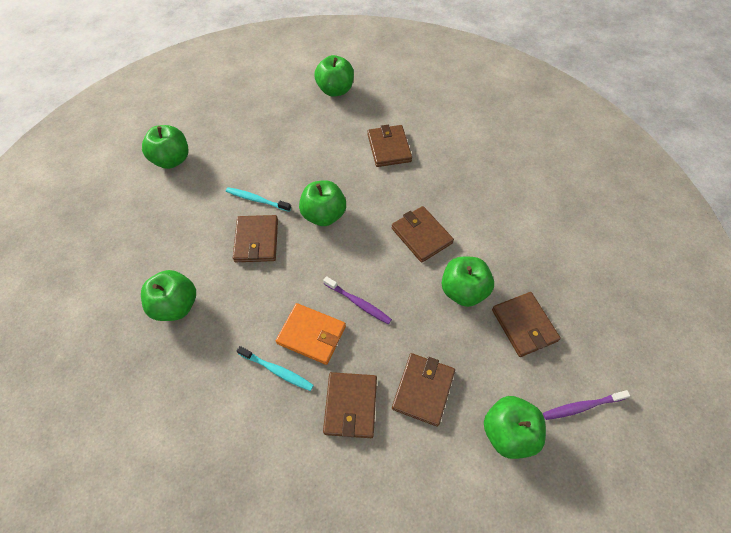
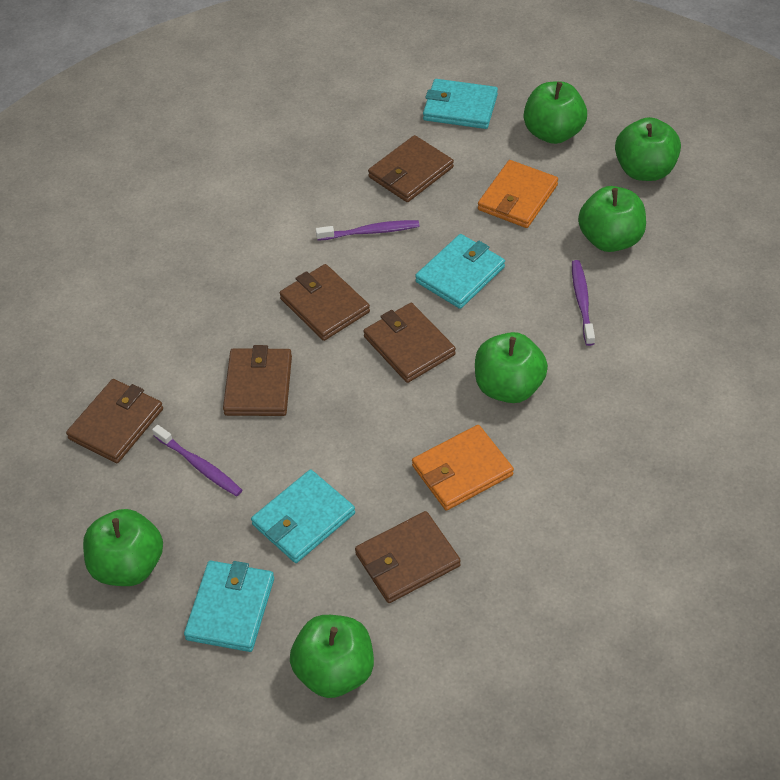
orange wallet: 1 -> 2
purple toothbrush: 2 -> 3
turquoise toothbrush: 2 -> 0
turquoise wallet: 0 -> 4

